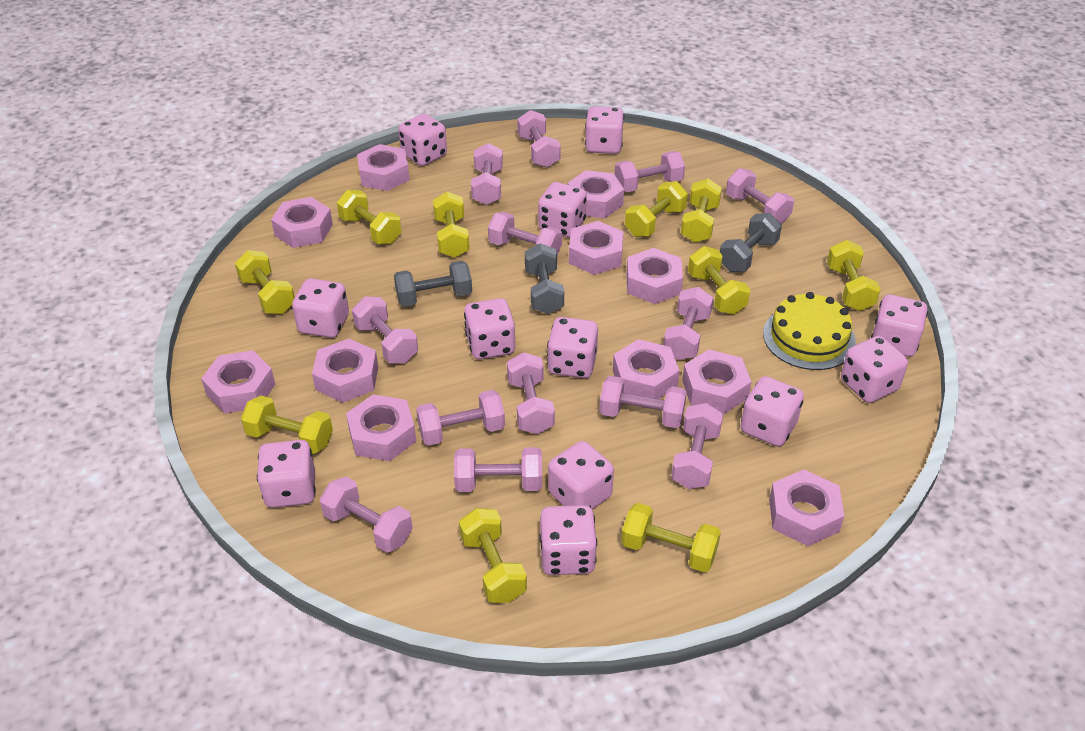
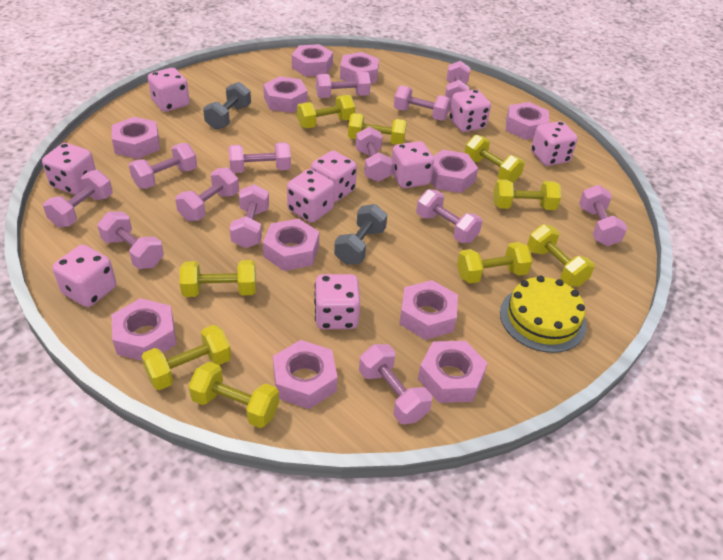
grey dumbbell: 3 -> 2
pink dice: 12 -> 9
yellow dumbbell: 10 -> 9

